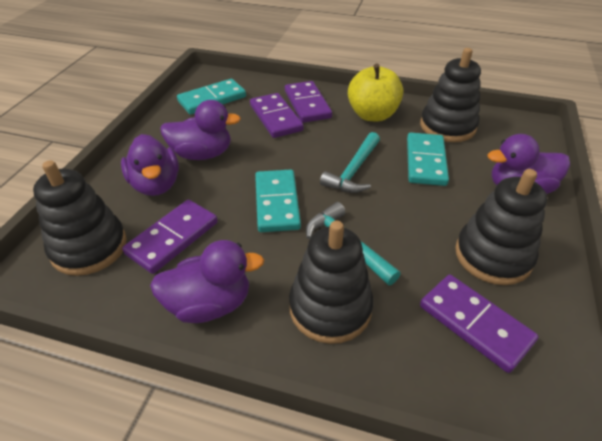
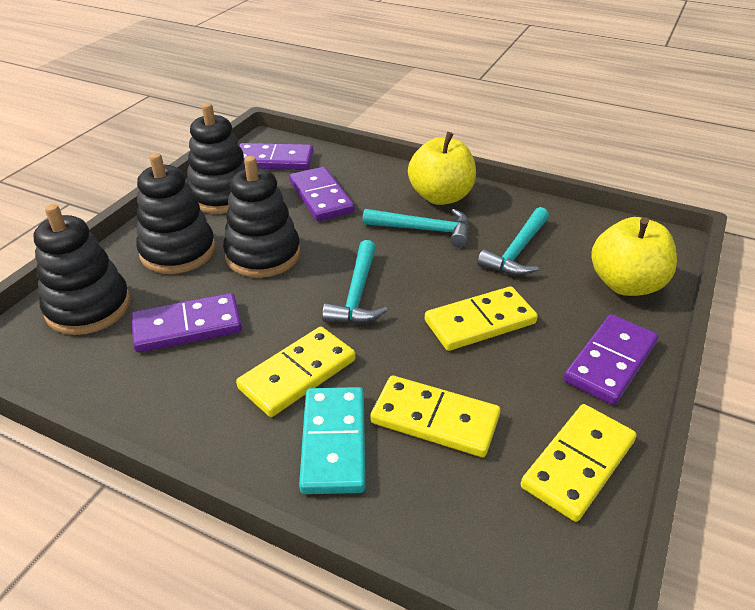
purple duck: 4 -> 0
turquoise domino: 3 -> 1
turquoise hammer: 2 -> 3
yellow apple: 1 -> 2
yellow domino: 0 -> 4

